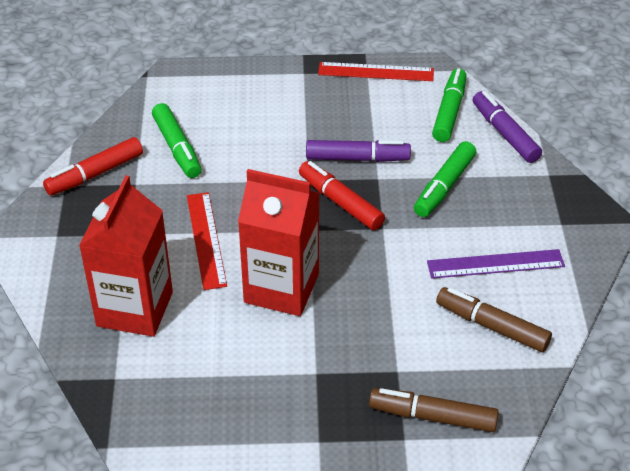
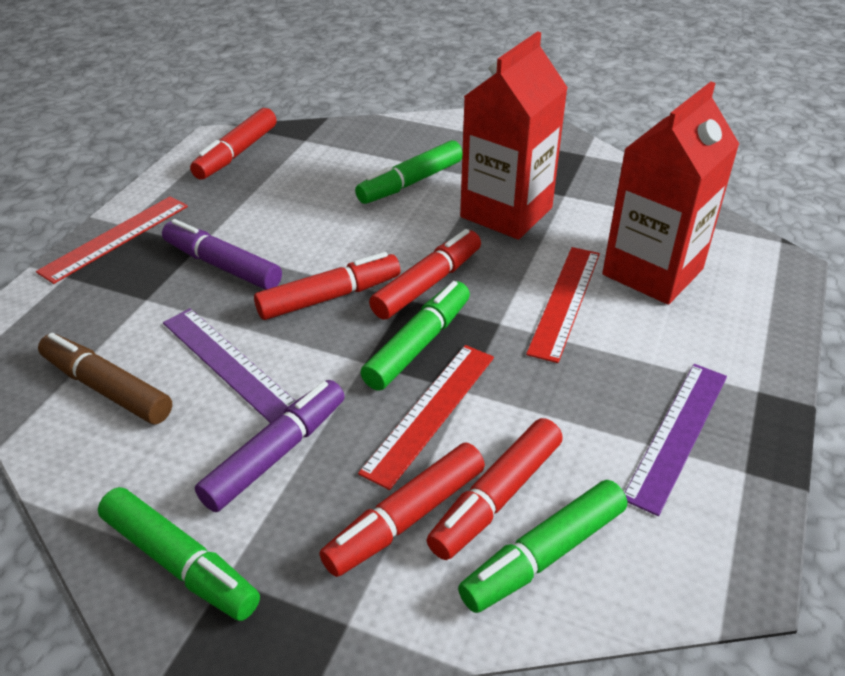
brown marker: 2 -> 1
green marker: 3 -> 4
purple ruler: 1 -> 2
red marker: 2 -> 5
red ruler: 2 -> 3

